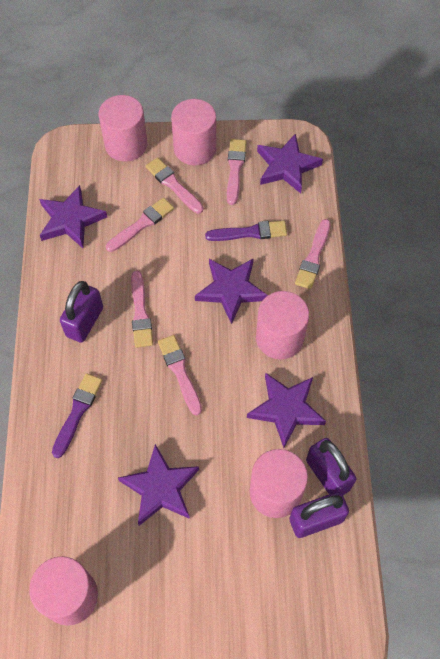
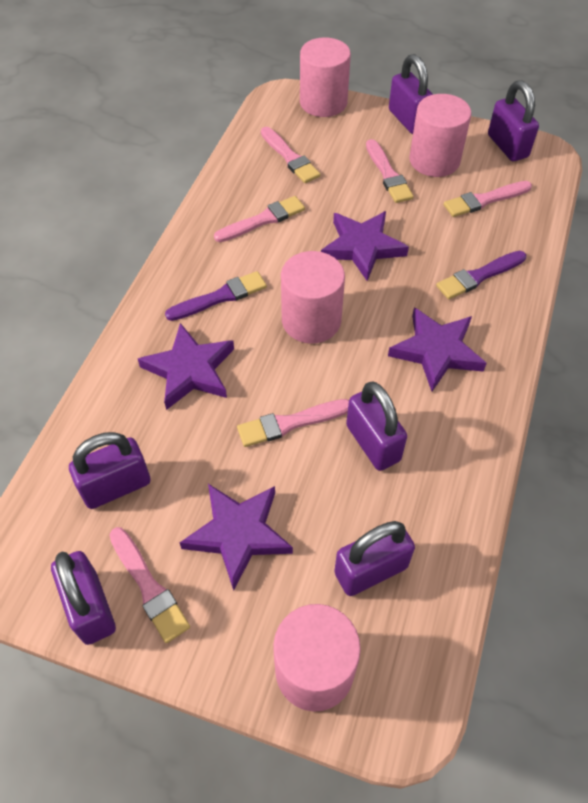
pink cylinder: 5 -> 4
purple padlock: 3 -> 6
purple star: 5 -> 4

